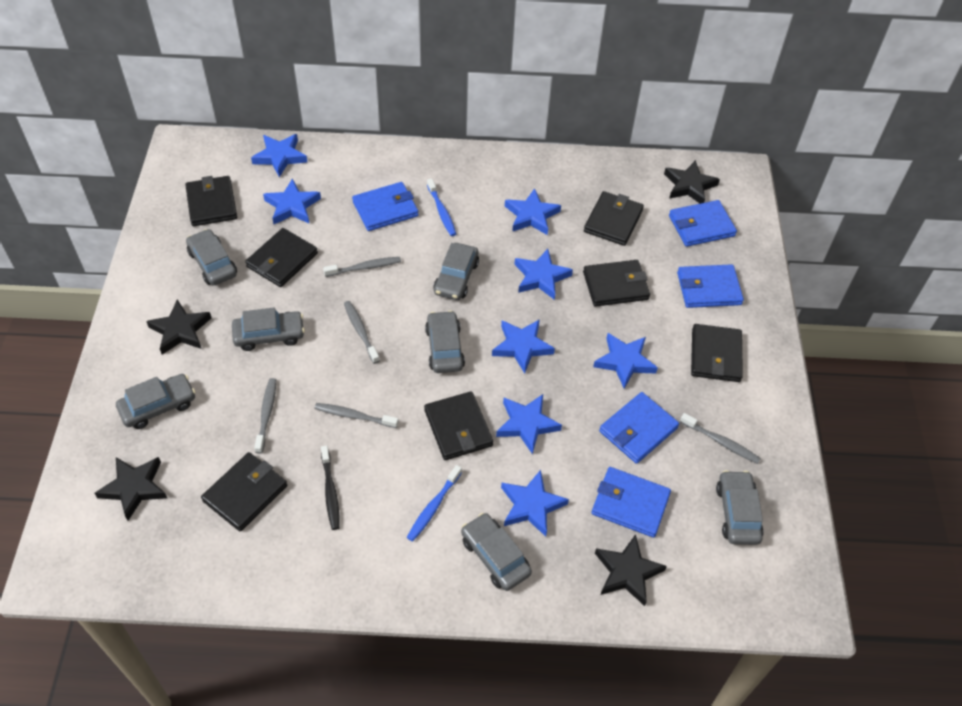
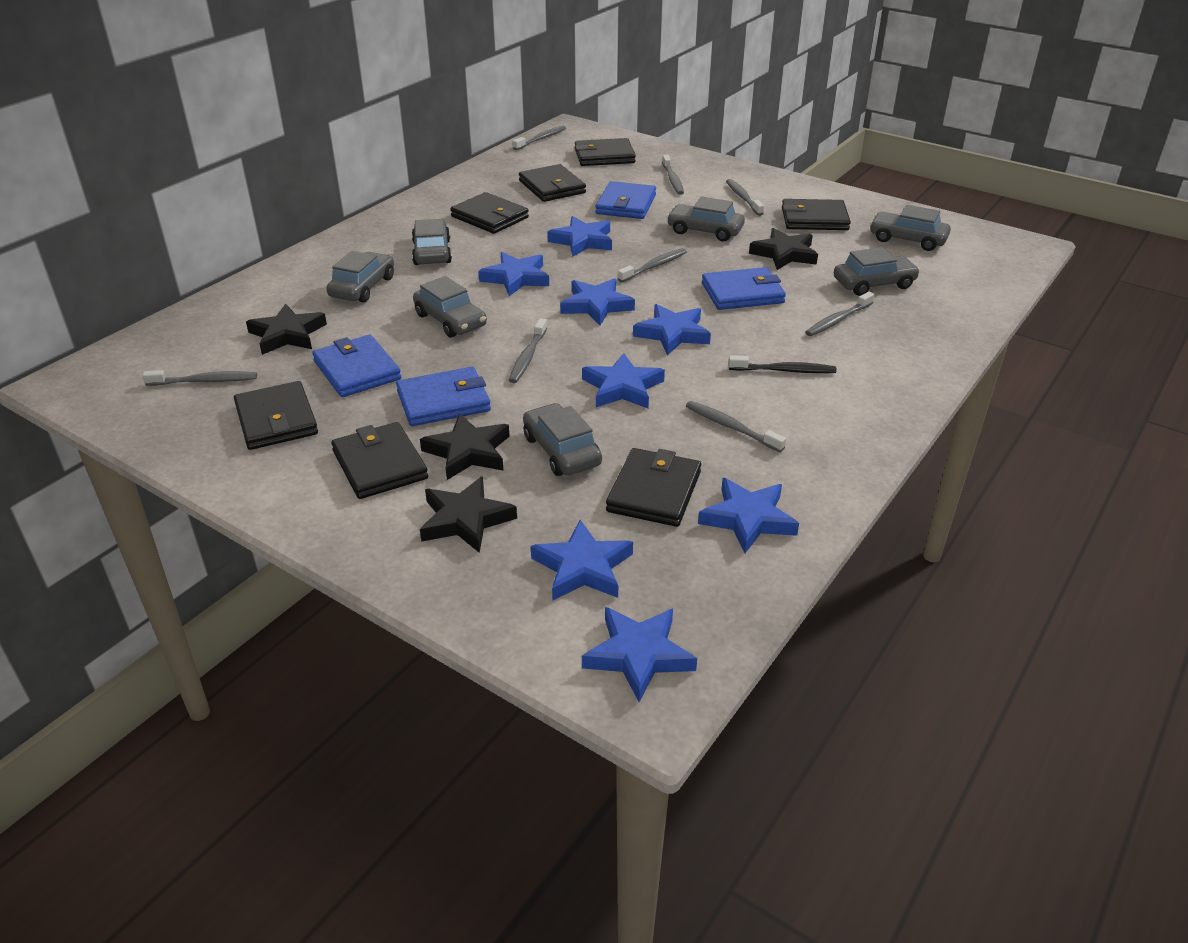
blue toothbrush: 2 -> 0
blue wallet: 5 -> 4
grey toothbrush: 5 -> 8

